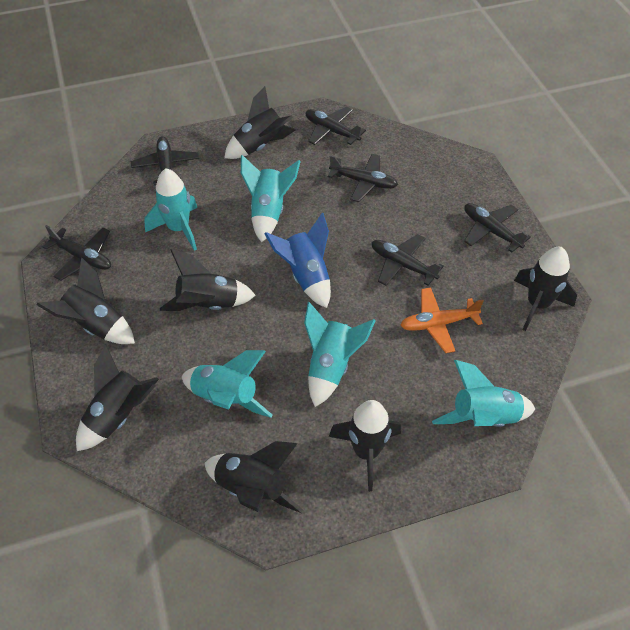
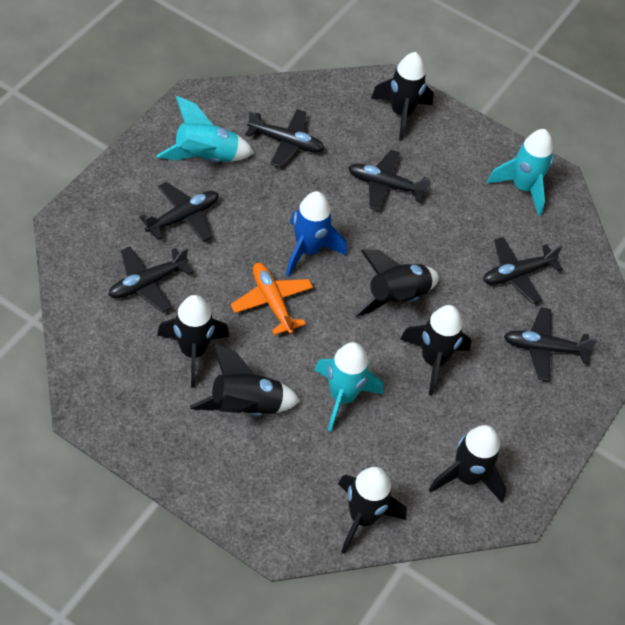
turquoise rocket: 5 -> 3

